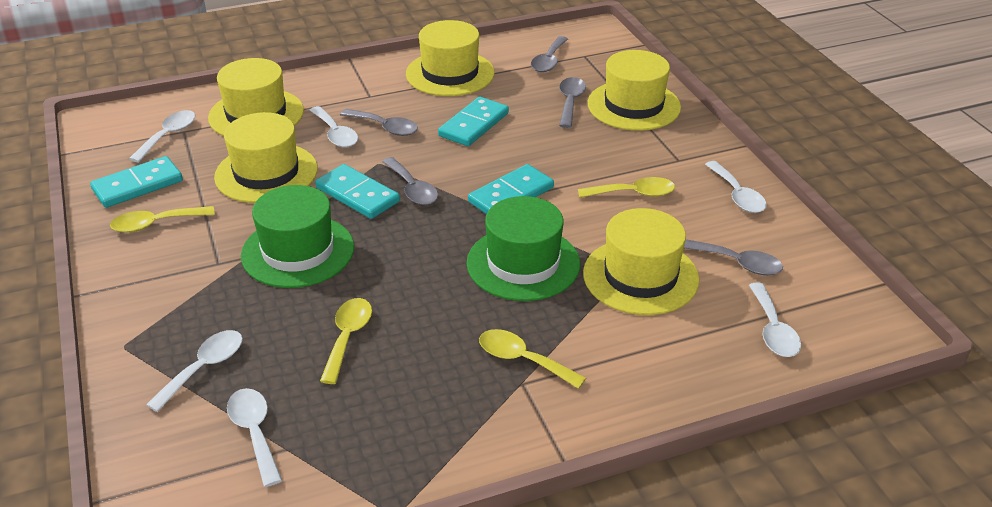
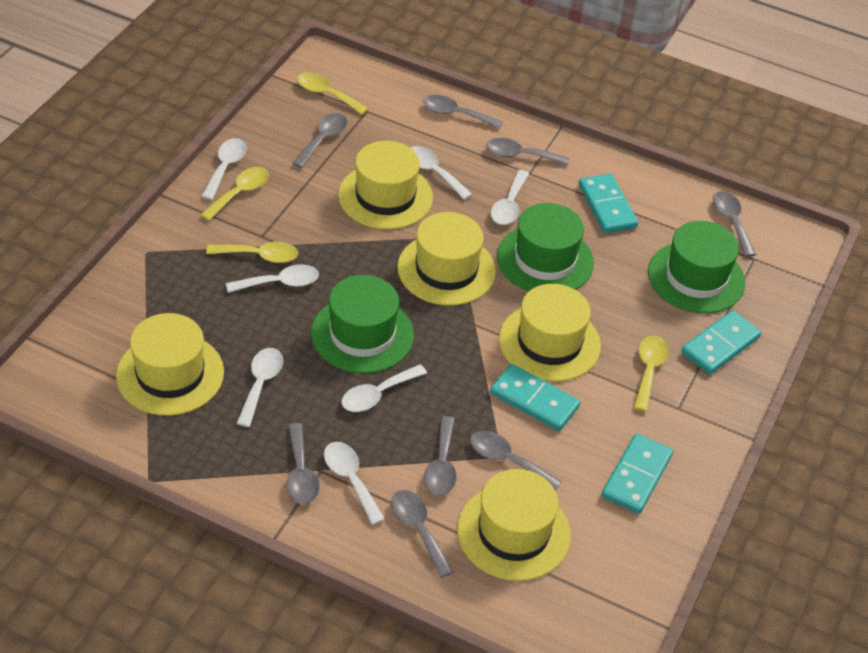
green hat: 2 -> 3
grey spoon: 5 -> 8
white spoon: 6 -> 7

